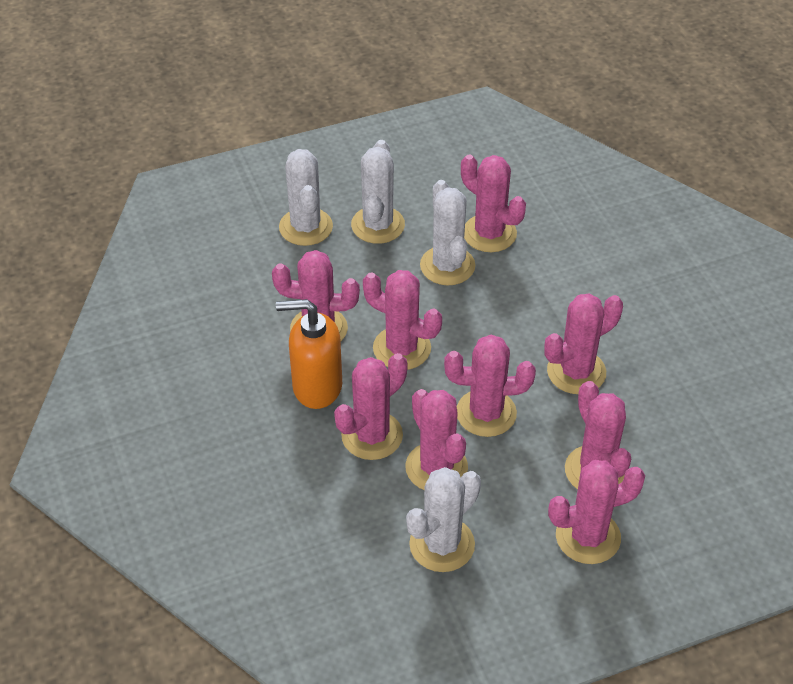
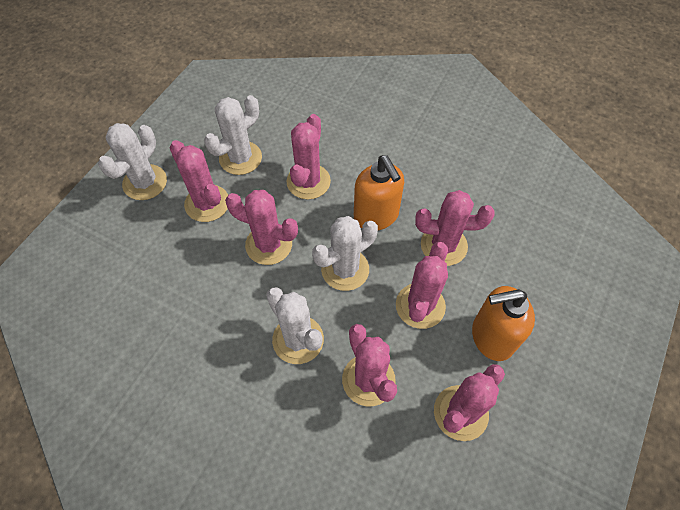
orange soap dispenser: 1 -> 2
pink cactus: 9 -> 7

